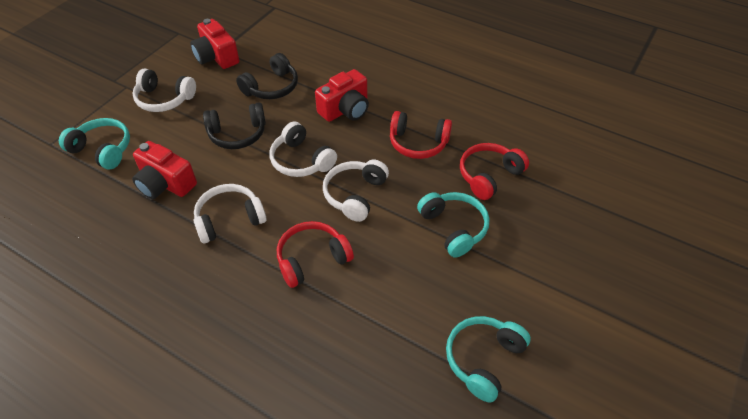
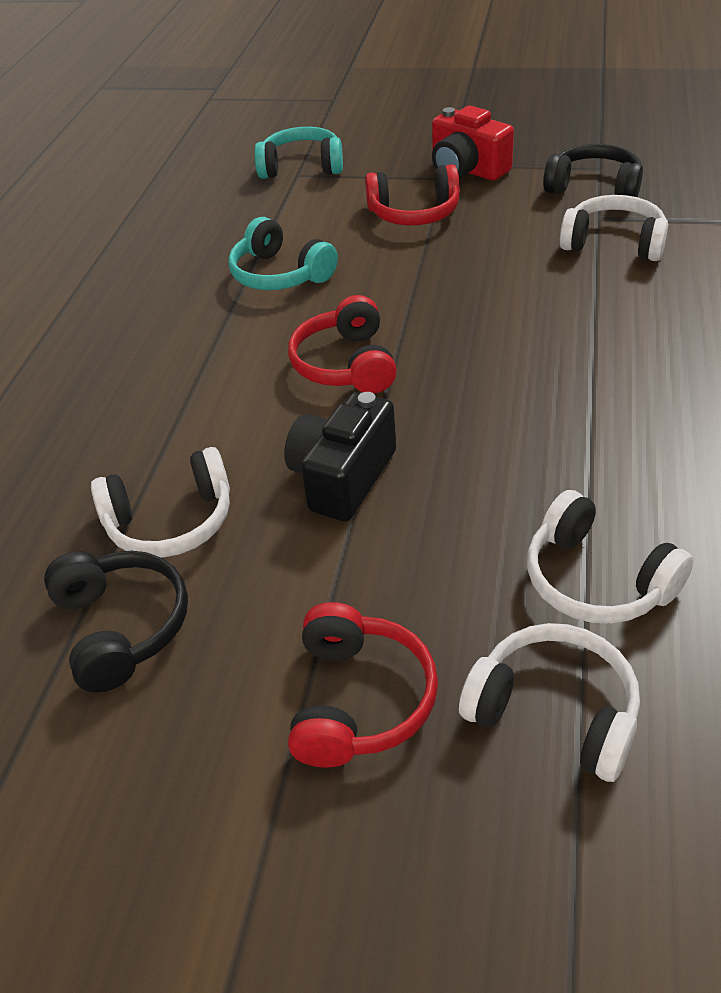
black camera: 0 -> 1
red camera: 3 -> 1
turquoise headphones: 3 -> 2

